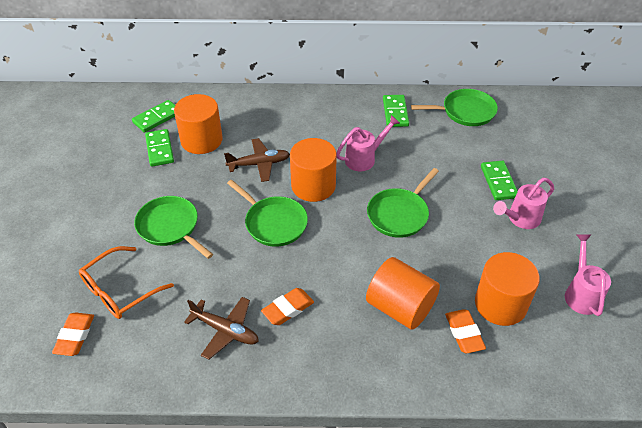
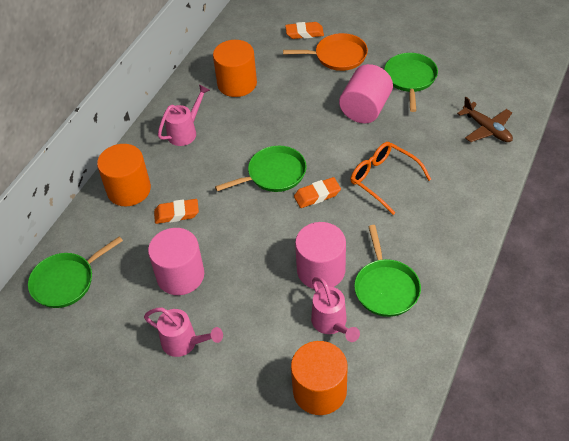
brown plane: 2 -> 1
green domino: 4 -> 0
orange cylinder: 4 -> 3
orange pan: 0 -> 1
pink cylinder: 0 -> 3

